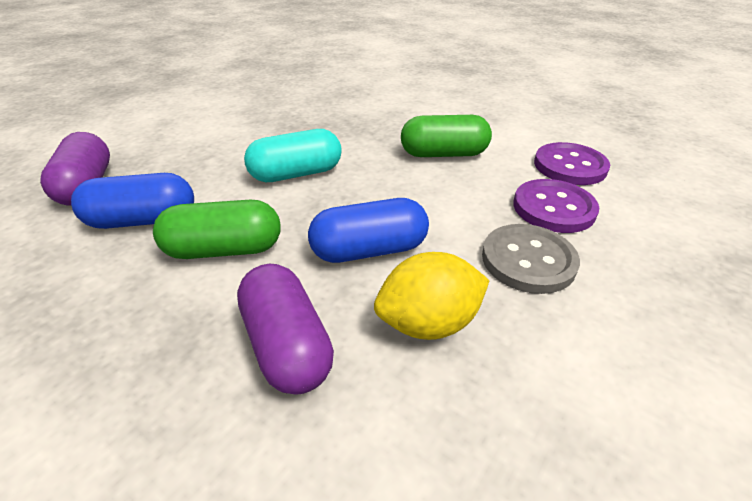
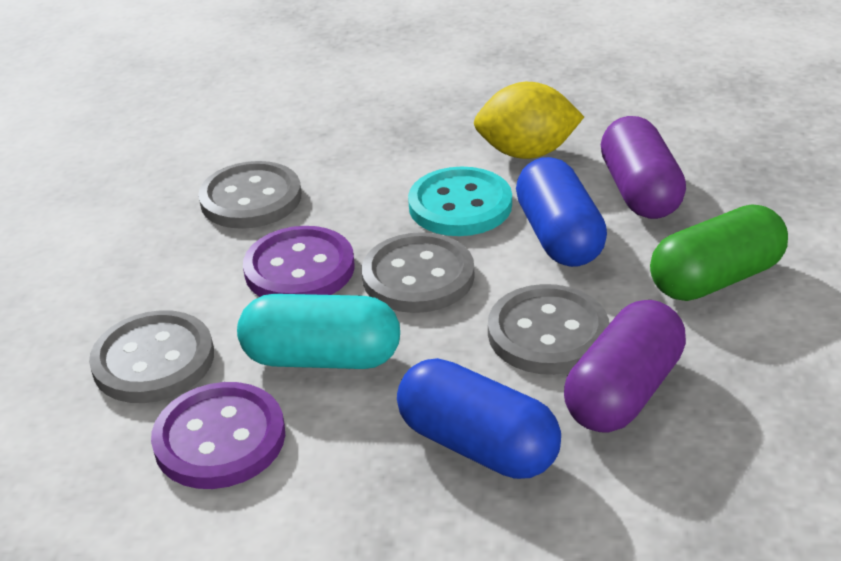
green capsule: 2 -> 1
grey button: 1 -> 4
turquoise button: 0 -> 1

